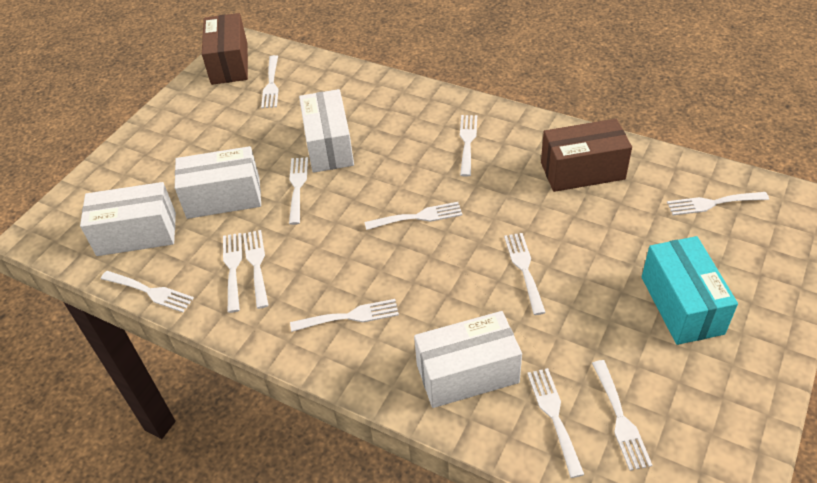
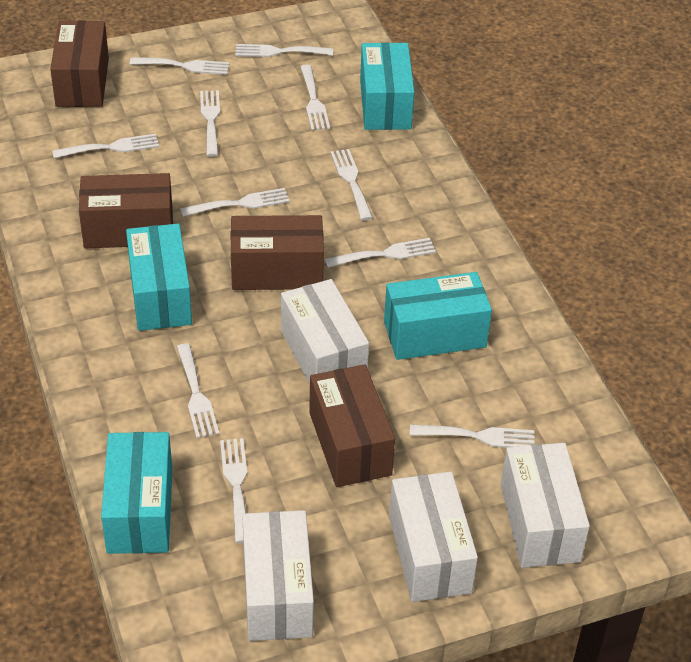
brown box: 2 -> 4
turquoise box: 1 -> 4
white fork: 12 -> 11

